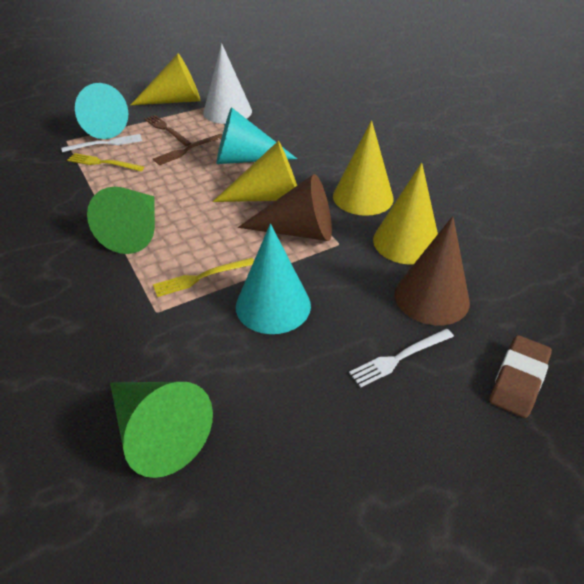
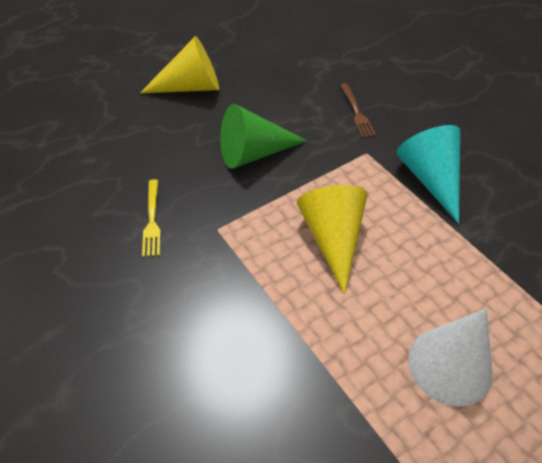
brown cone: 2 -> 0
brown eraser: 1 -> 0
brown fork: 2 -> 1
green cone: 2 -> 1
turquoise cone: 3 -> 1
white fork: 2 -> 0
yellow cone: 4 -> 2
yellow fork: 2 -> 1

